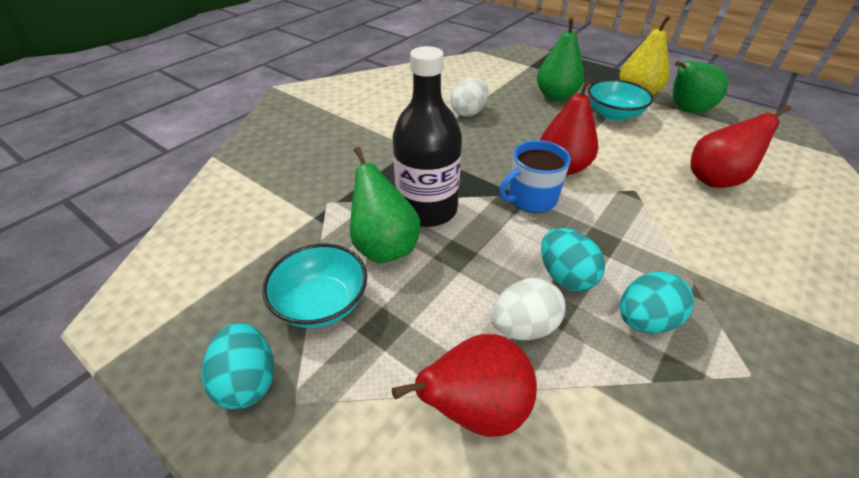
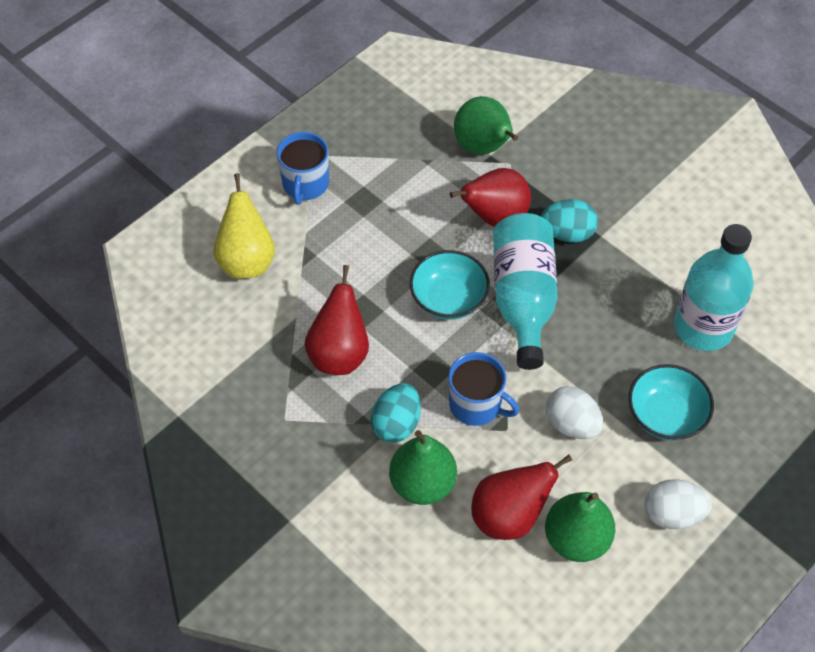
black bottle: 1 -> 0
blue mug: 1 -> 2
turquoise bottle: 0 -> 2
turquoise egg: 3 -> 2

